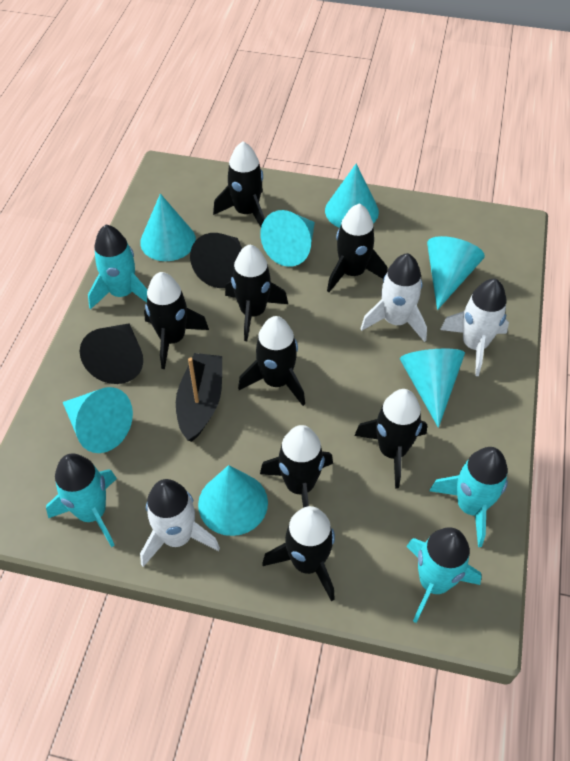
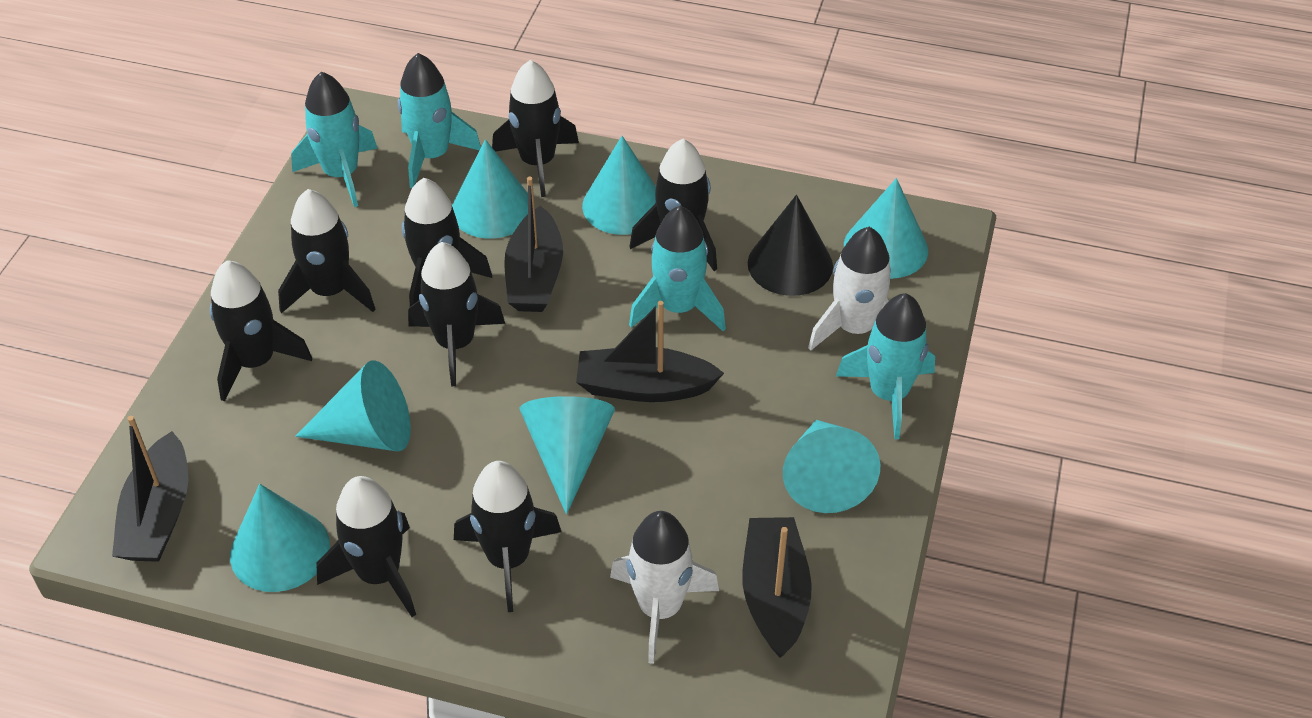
black boat: 1 -> 4
black cone: 2 -> 1
white rocket: 3 -> 2

